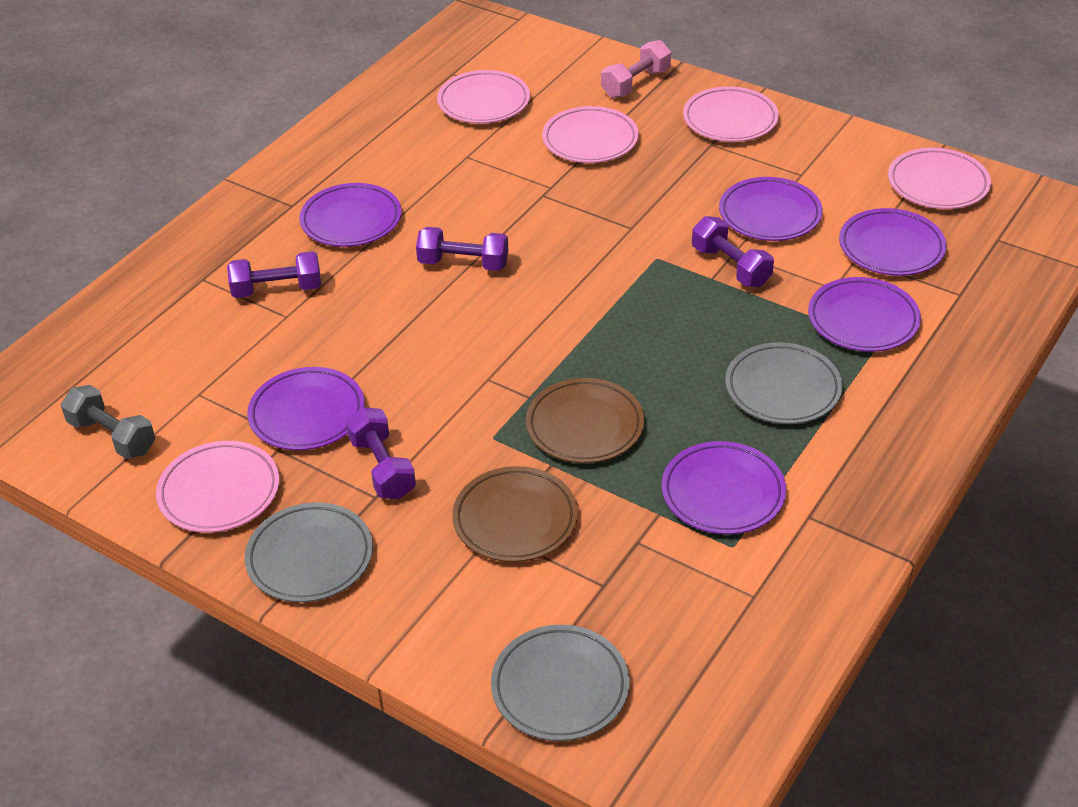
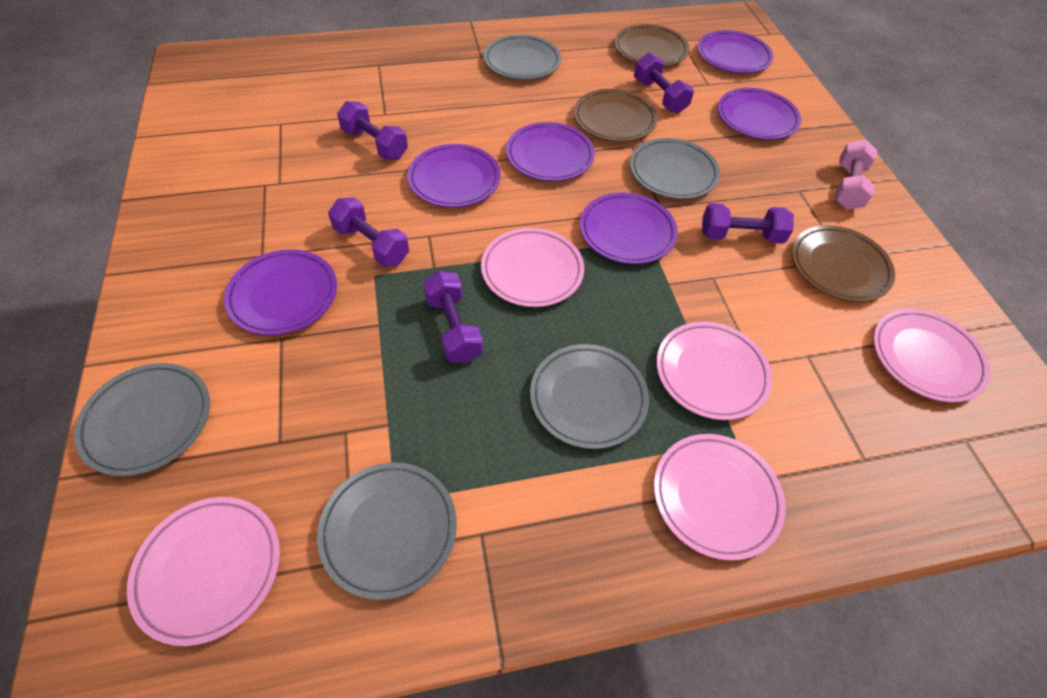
brown plate: 2 -> 3
grey dumbbell: 1 -> 0
grey plate: 3 -> 5
purple dumbbell: 4 -> 5

